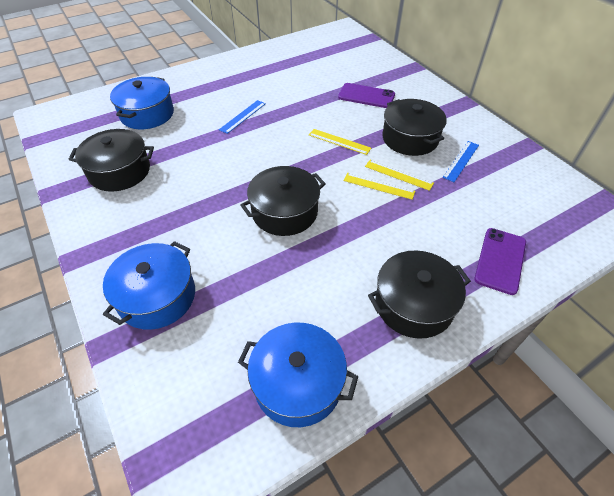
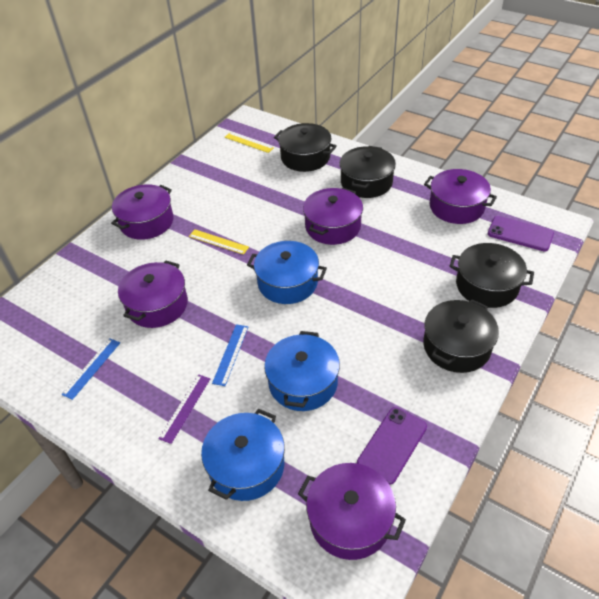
purple pot: 0 -> 5
purple ruler: 0 -> 1
yellow ruler: 3 -> 2

